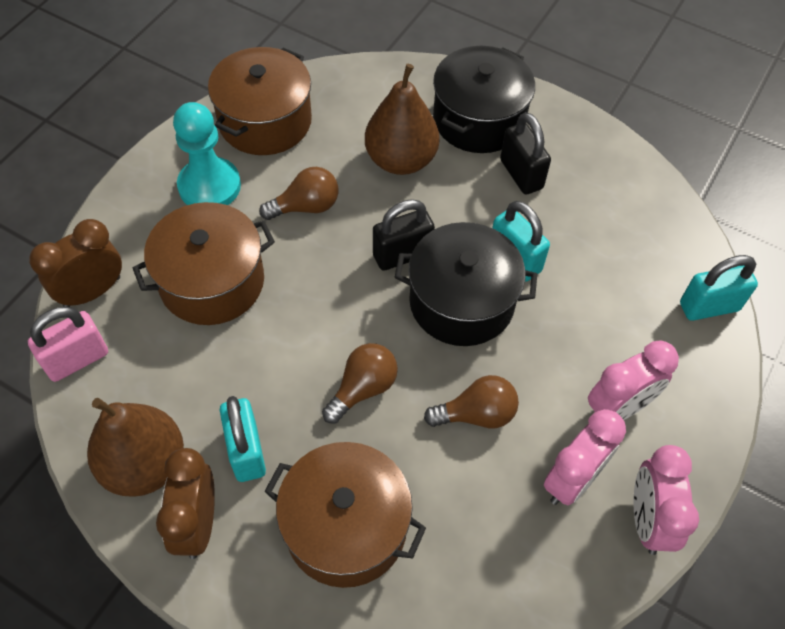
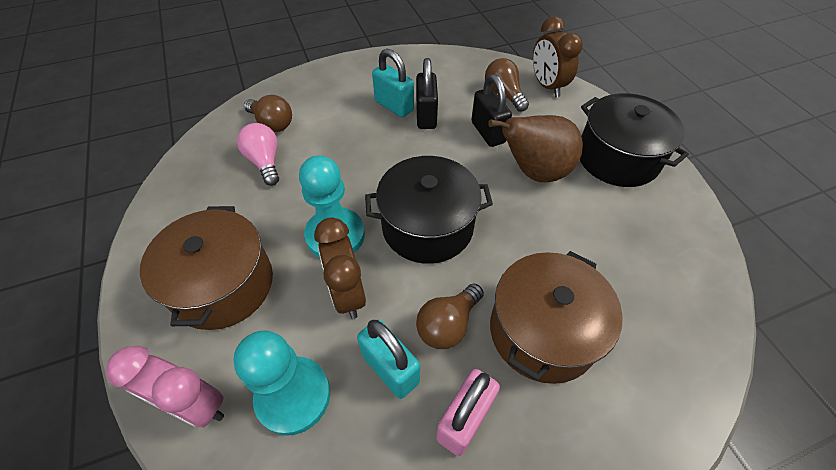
brown pear: 2 -> 1
brown pot: 3 -> 2
pink clock: 3 -> 1
pink light bulb: 0 -> 1
turquoise padlock: 3 -> 2
turquoise pawn: 1 -> 2

